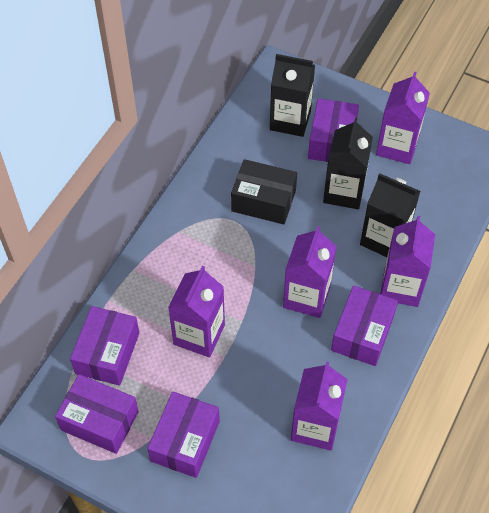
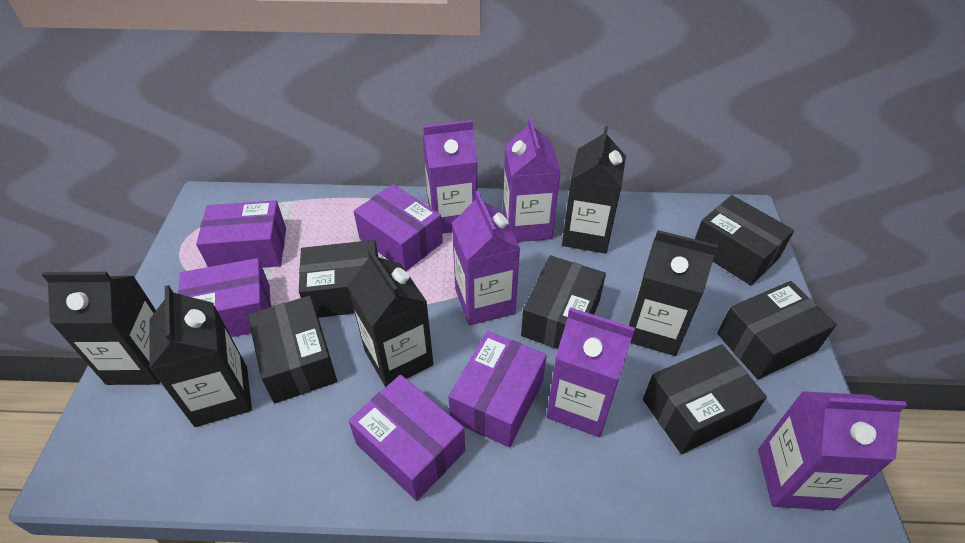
black box: 1 -> 6
black carton: 3 -> 5

